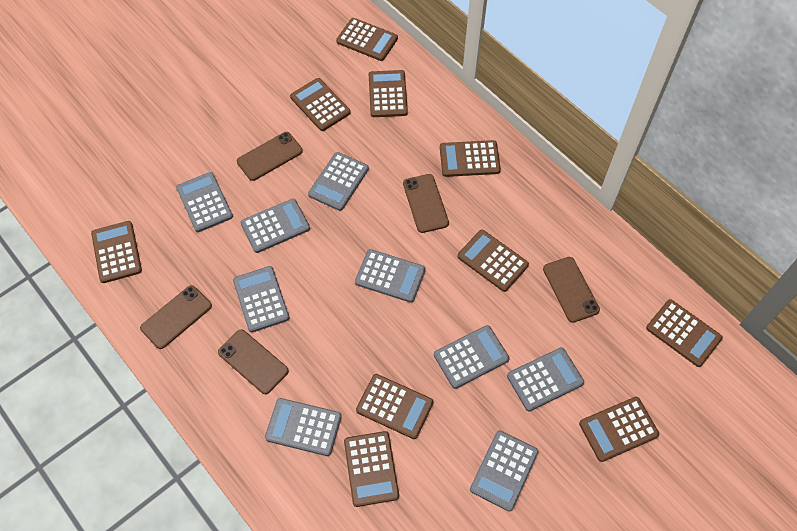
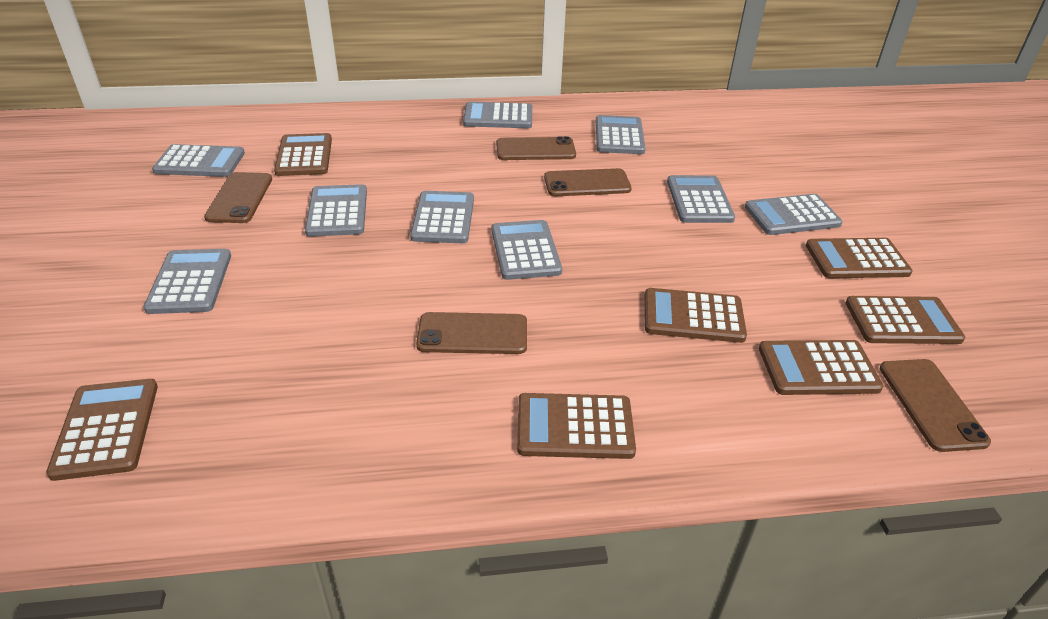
brown calculator: 10 -> 7

